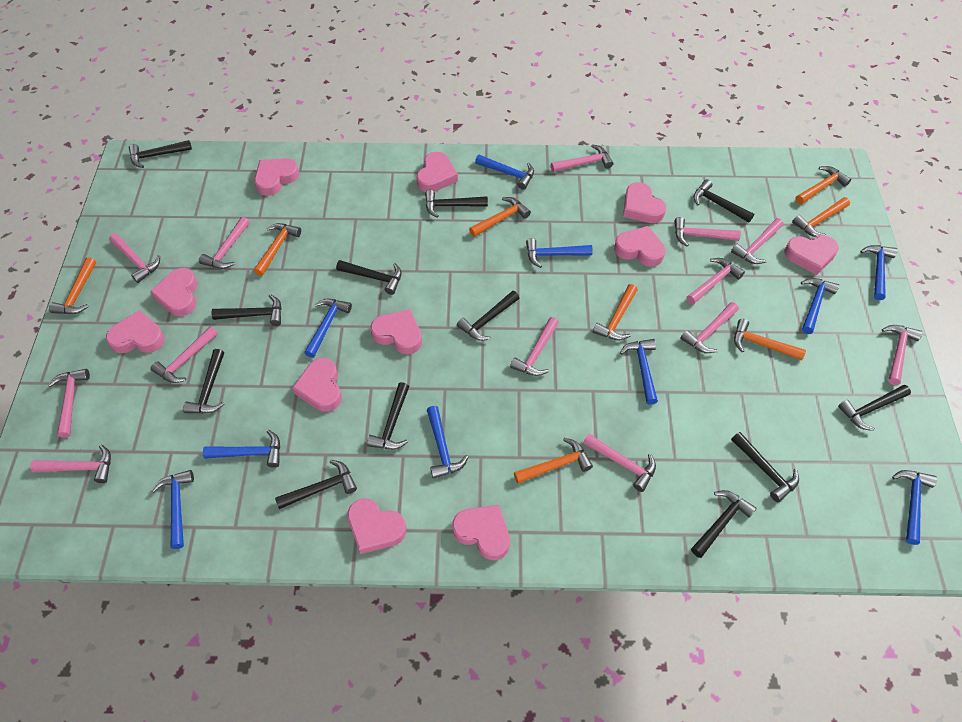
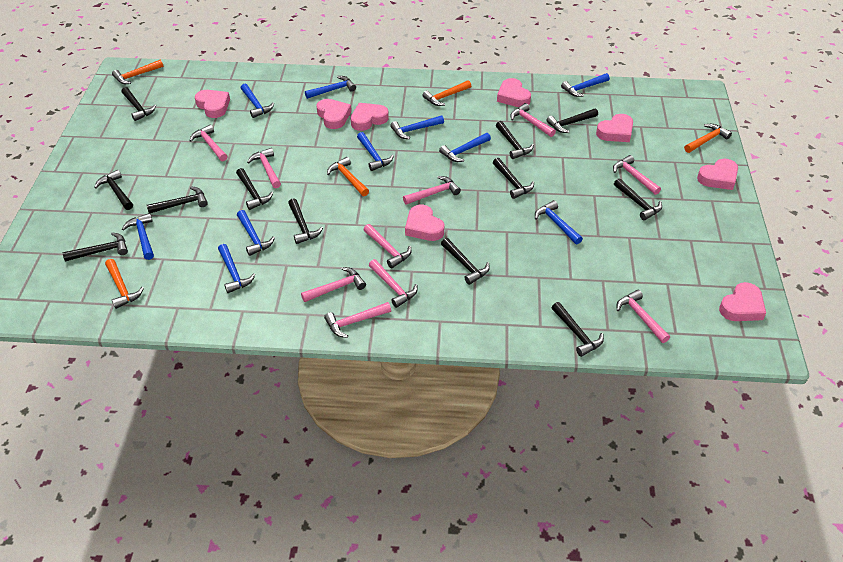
orange hammer: 8 -> 5
pink hammer: 13 -> 10
pink heart: 11 -> 8

